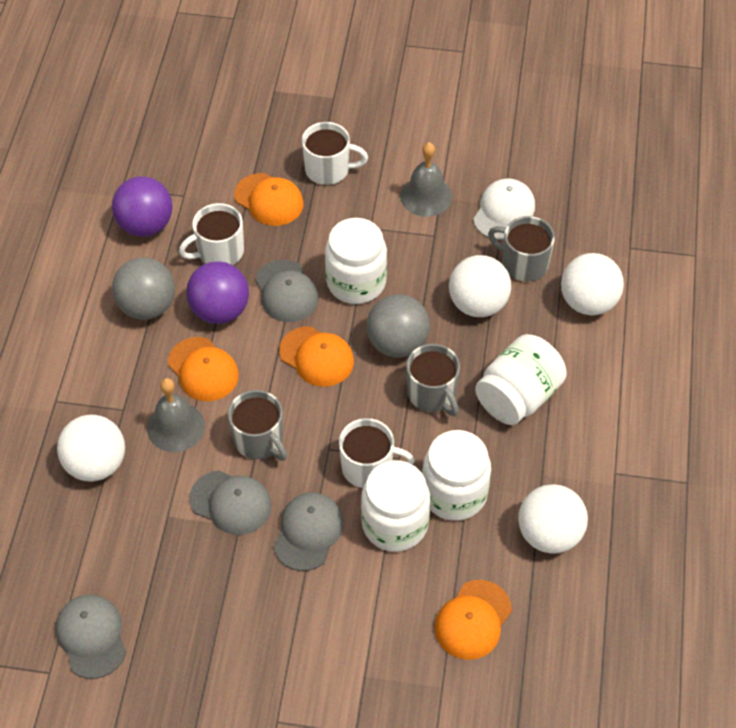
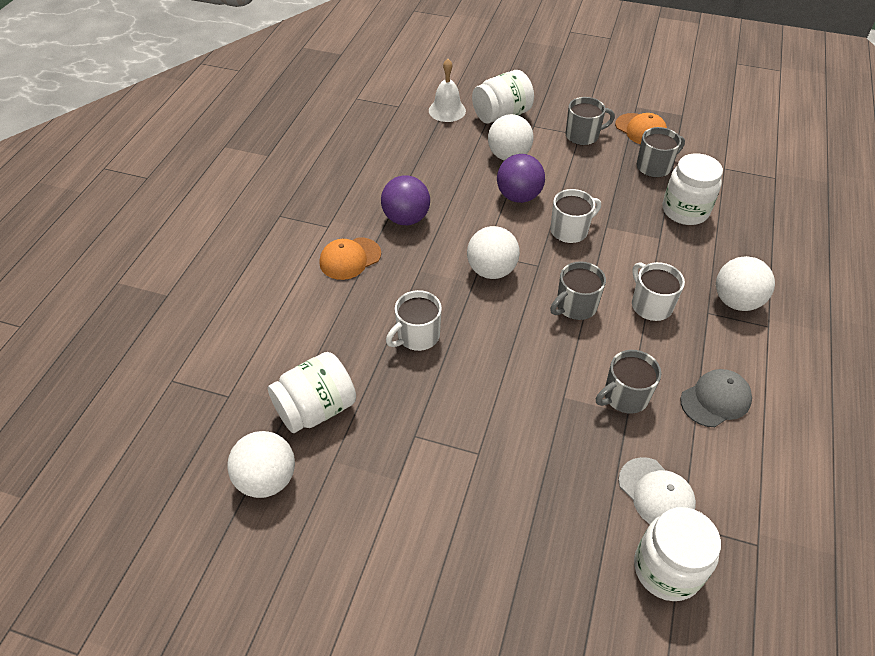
grey ball: 2 -> 0
grey bell: 2 -> 0
grey cap: 4 -> 1
grey mug: 3 -> 4
orange cap: 4 -> 2
white bell: 0 -> 1

